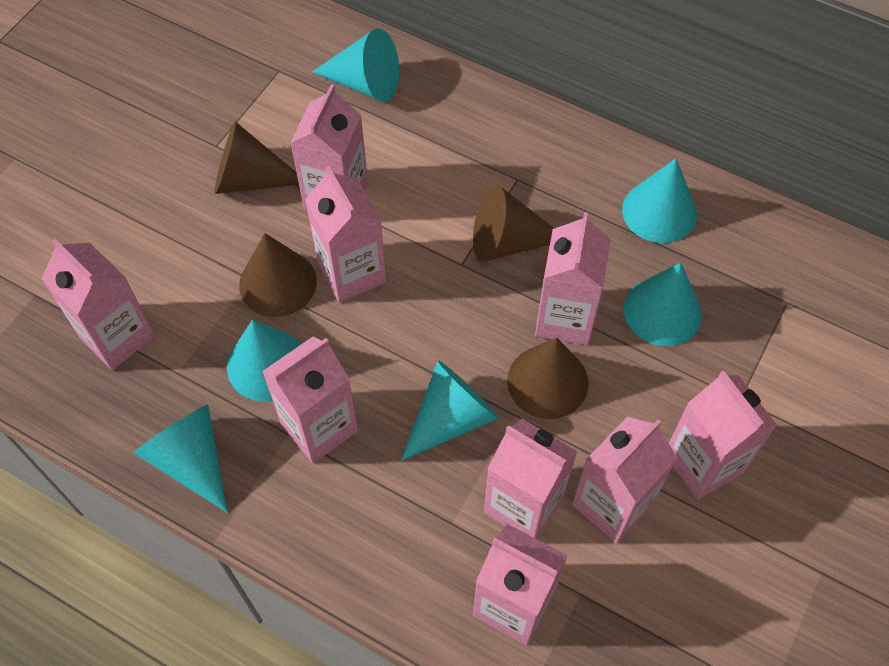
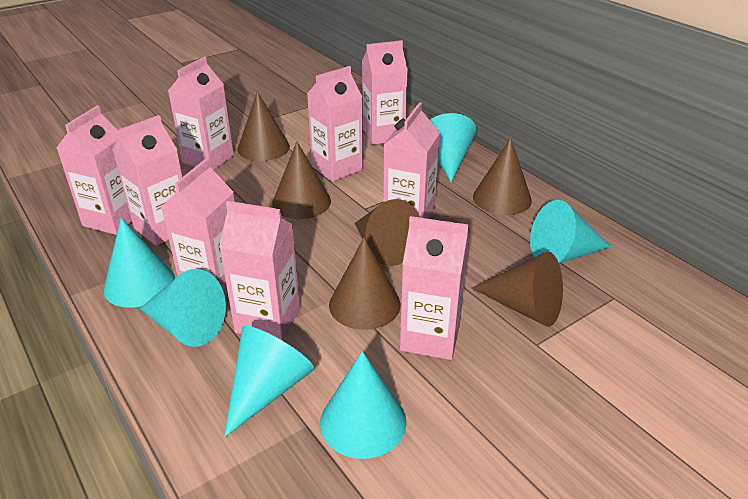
brown cone: 4 -> 6

